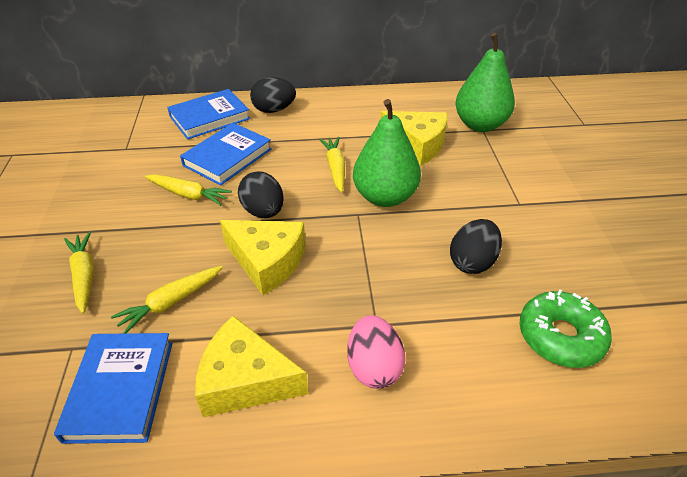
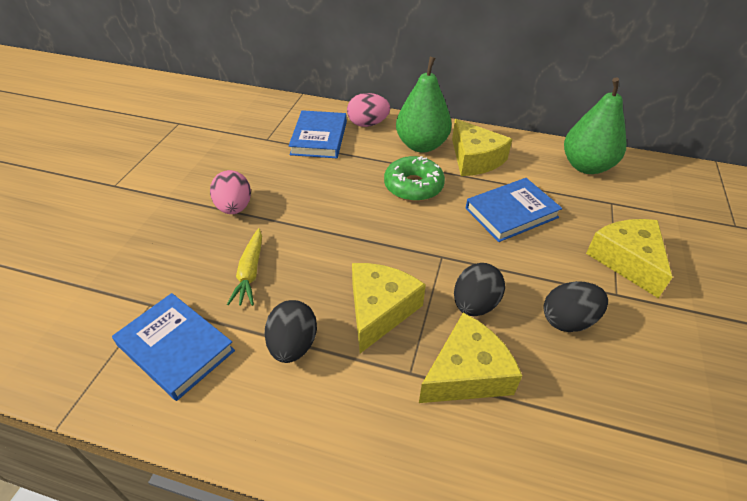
pink egg: 1 -> 2
yellow carrot: 4 -> 1
yellow cheese: 3 -> 4

